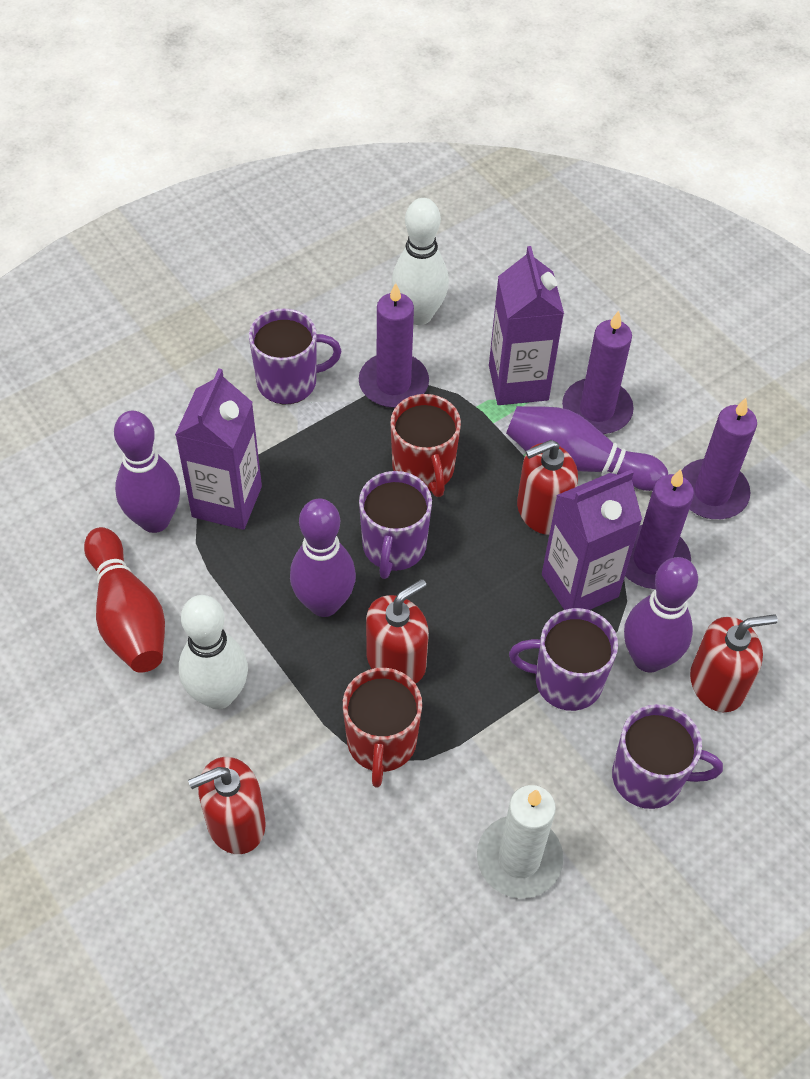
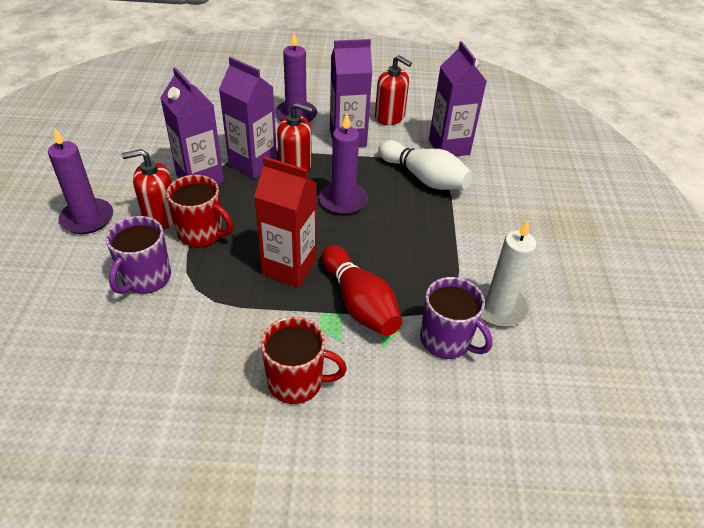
purple bowling pin: 4 -> 0
purple candle: 4 -> 3
purple carton: 3 -> 4
purple mug: 4 -> 2
red carton: 0 -> 1
red soap dispenser: 4 -> 3
white bowling pin: 2 -> 1

